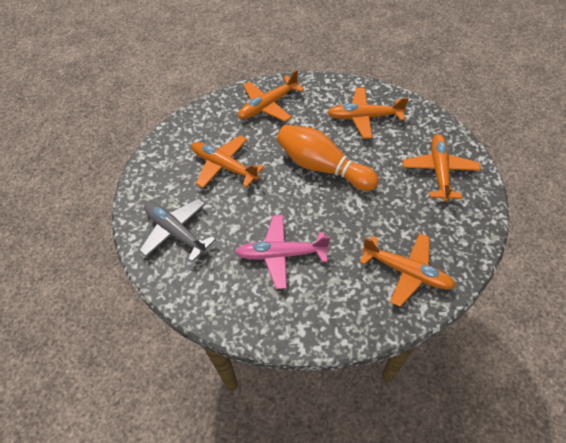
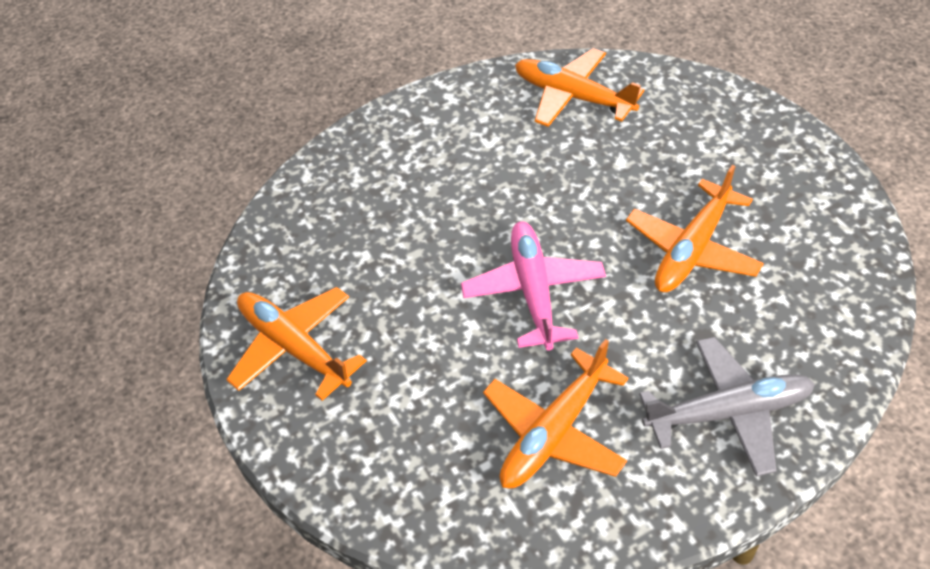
orange bowling pin: 1 -> 0
orange plane: 5 -> 4

